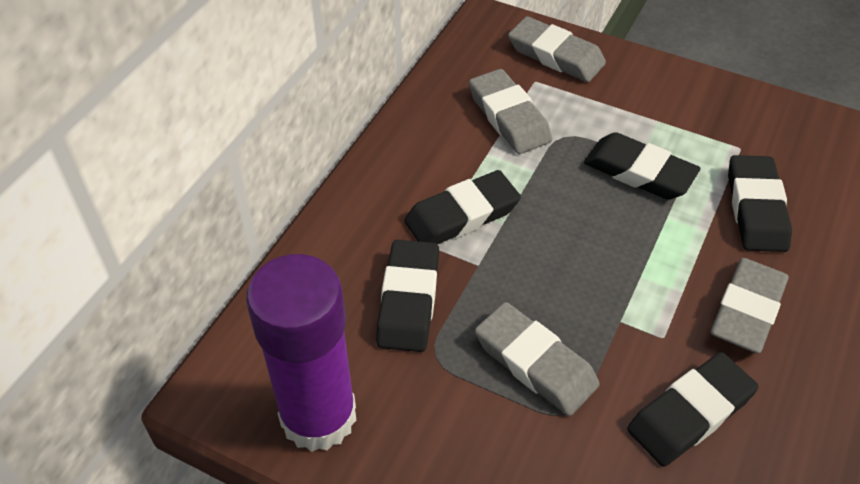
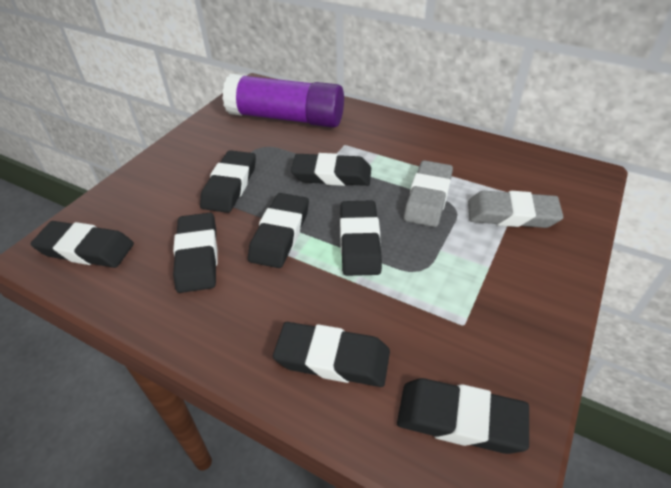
black eraser: 5 -> 8
grey eraser: 4 -> 2

